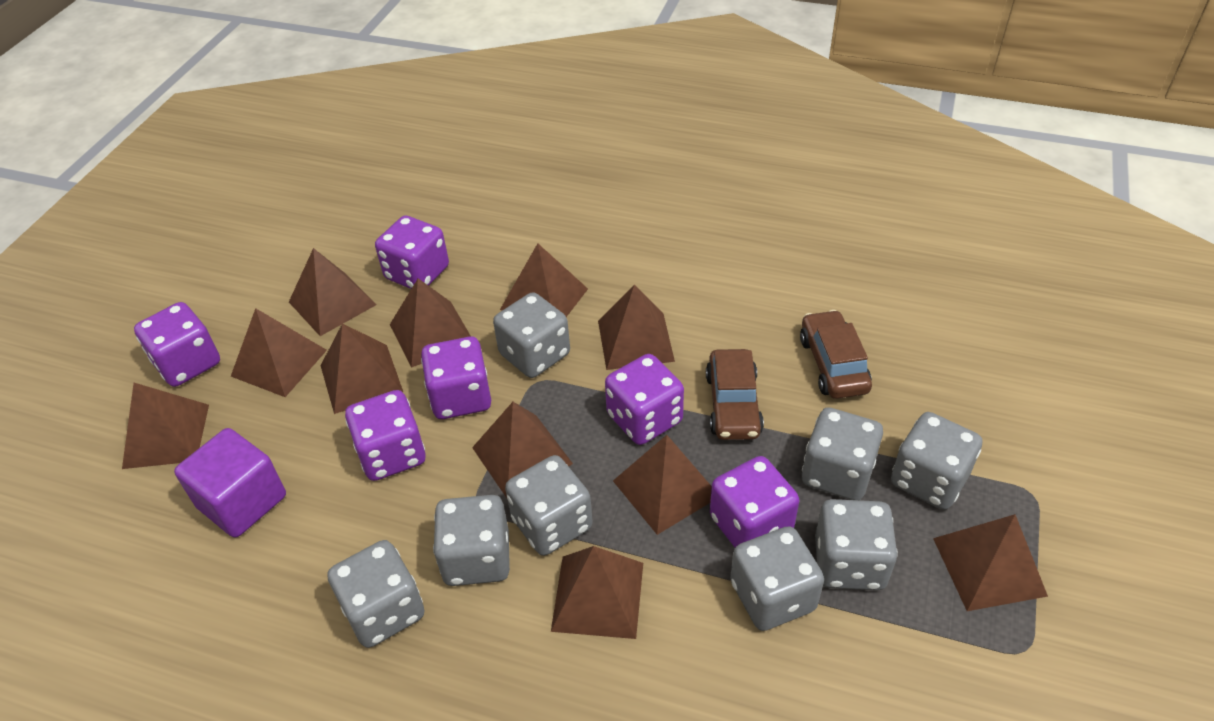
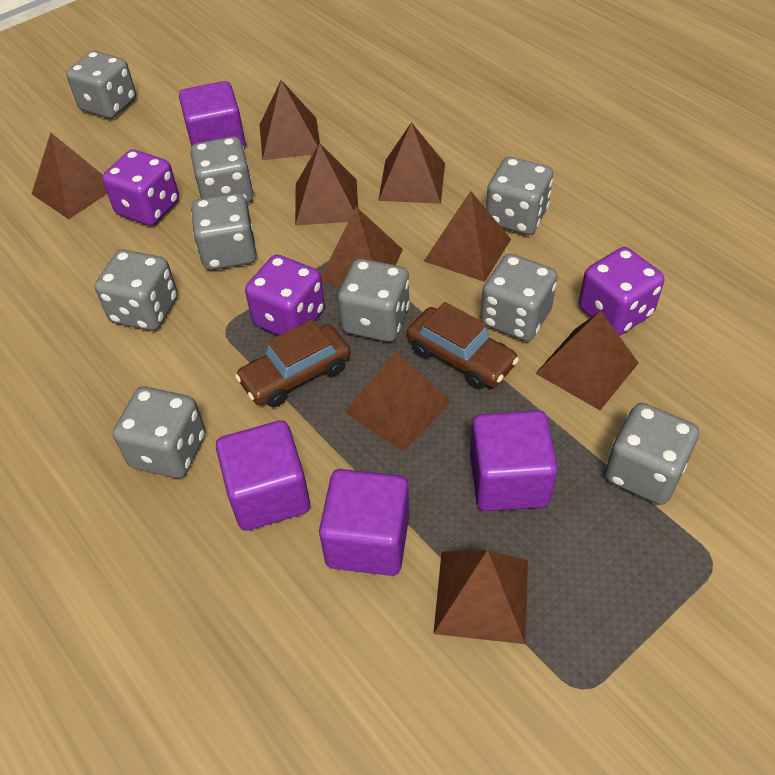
brown pyramid: 11 -> 9
grey dice: 8 -> 9
purple cube: 1 -> 4
purple dice: 6 -> 3

